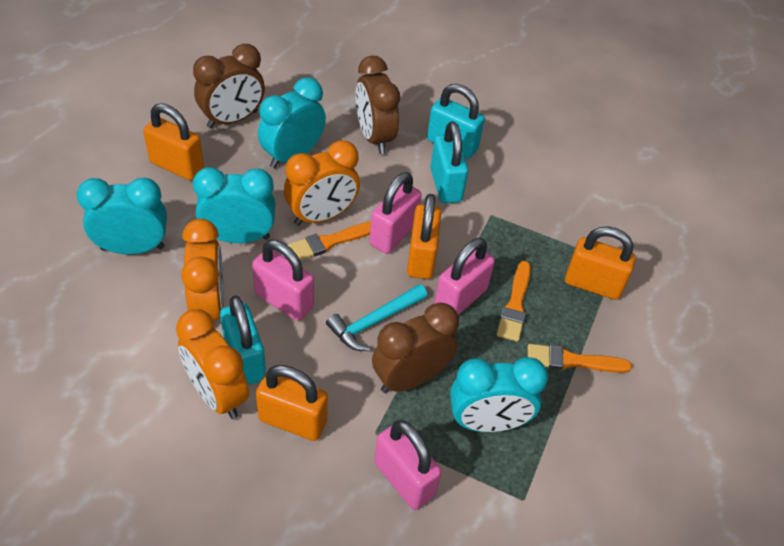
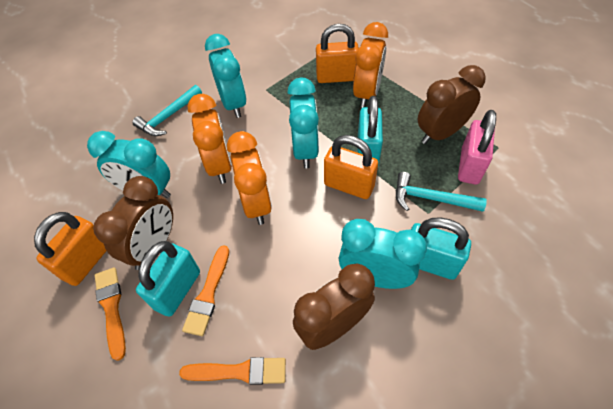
orange padlock: 4 -> 3
pink padlock: 4 -> 1
turquoise hammer: 1 -> 2

